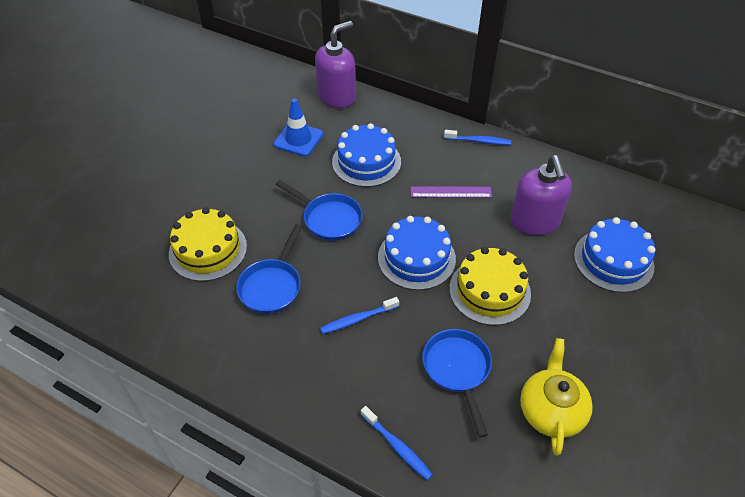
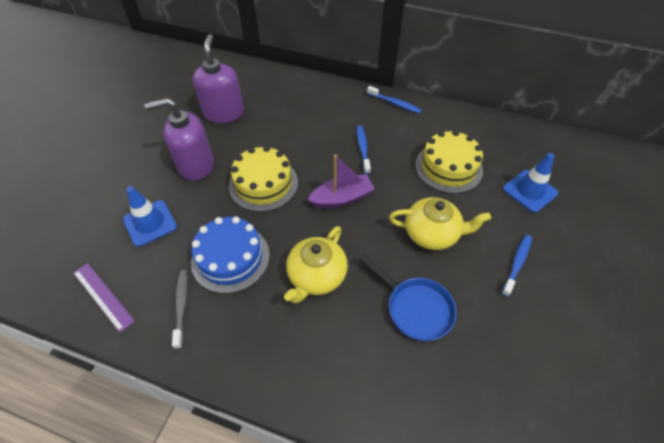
blue cake: 3 -> 1
blue pan: 3 -> 1
blue traffic cone: 1 -> 2
grey toothbrush: 0 -> 1
purple boat: 0 -> 1
yellow teapot: 1 -> 2

